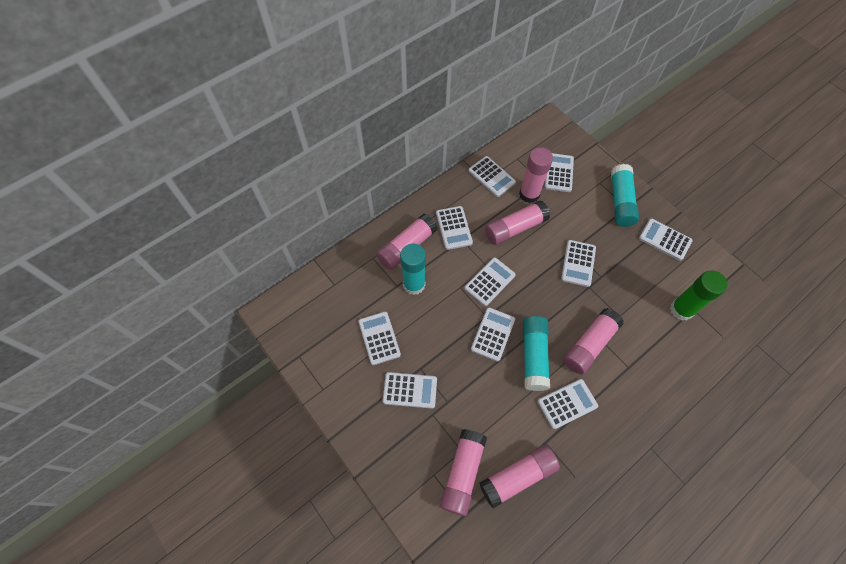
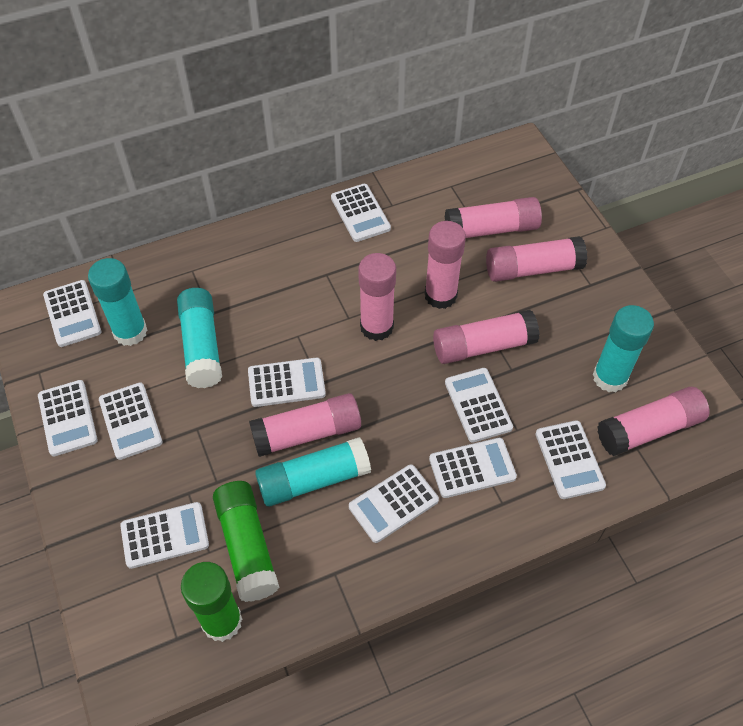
green glue stick: 1 -> 2
pink glue stick: 6 -> 7
turquoise glue stick: 3 -> 4

